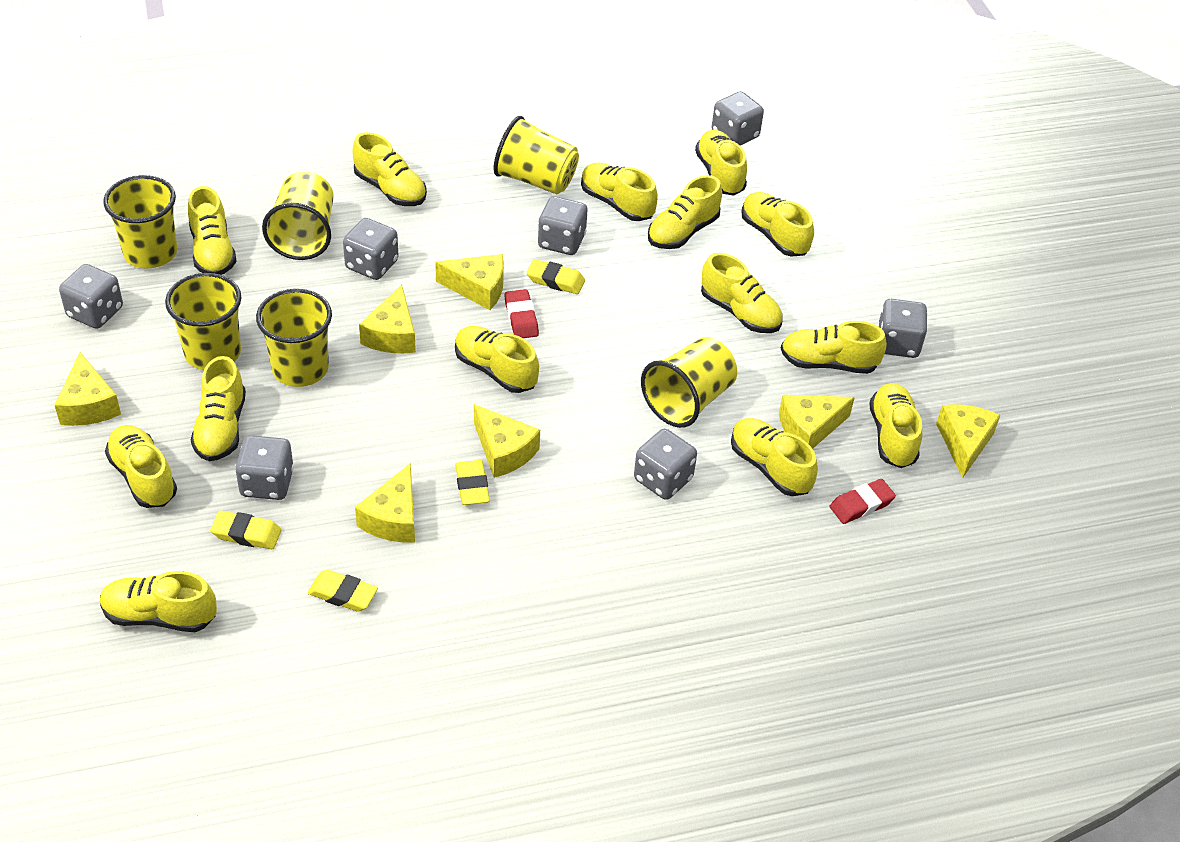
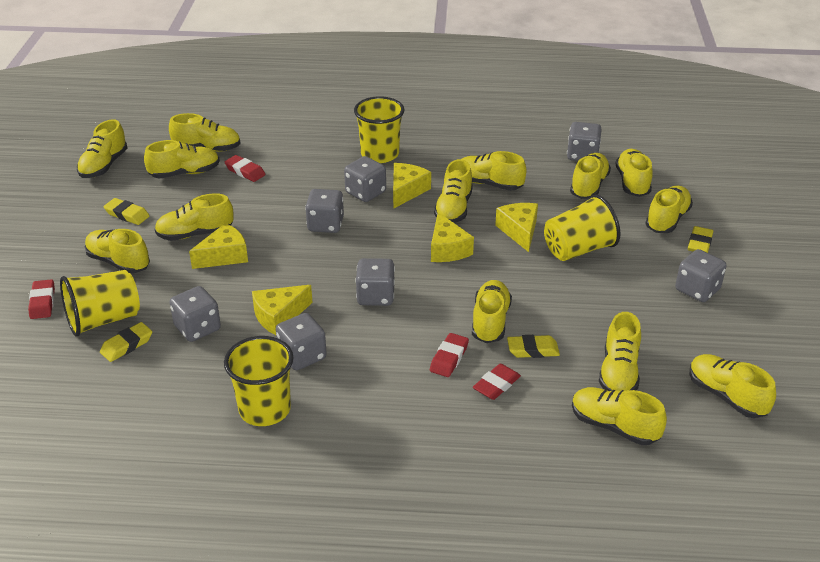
red eraser: 2 -> 4
yellow cheese: 7 -> 5
yellow cup: 6 -> 4

